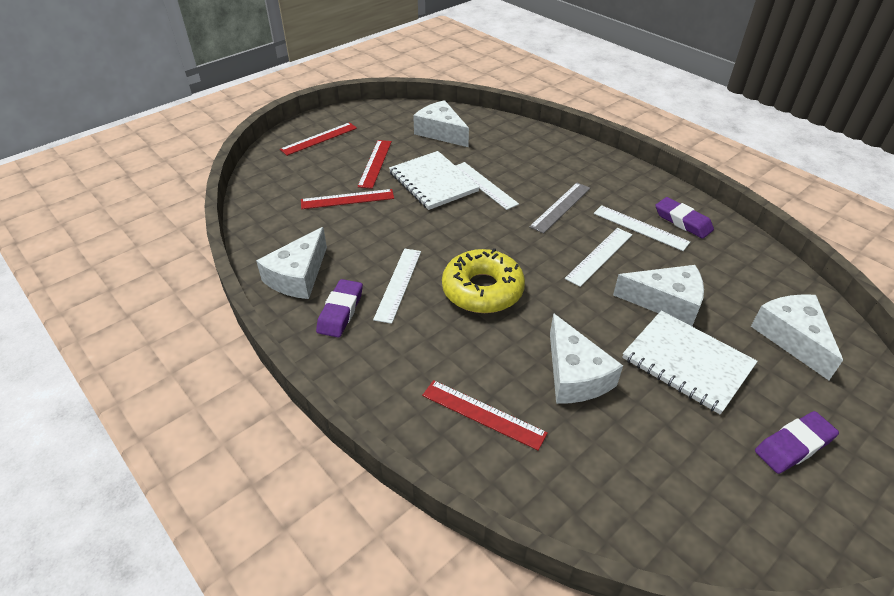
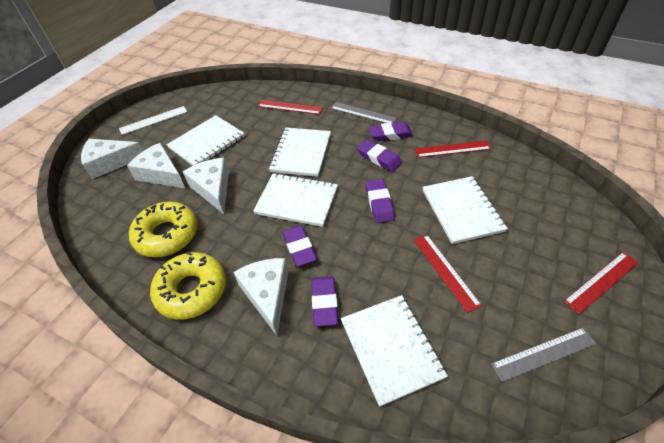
grey ruler: 1 -> 2
purple eraser: 3 -> 5
white cheese: 5 -> 4
white notebook: 2 -> 5
white ruler: 4 -> 1
yellow donut: 1 -> 2

